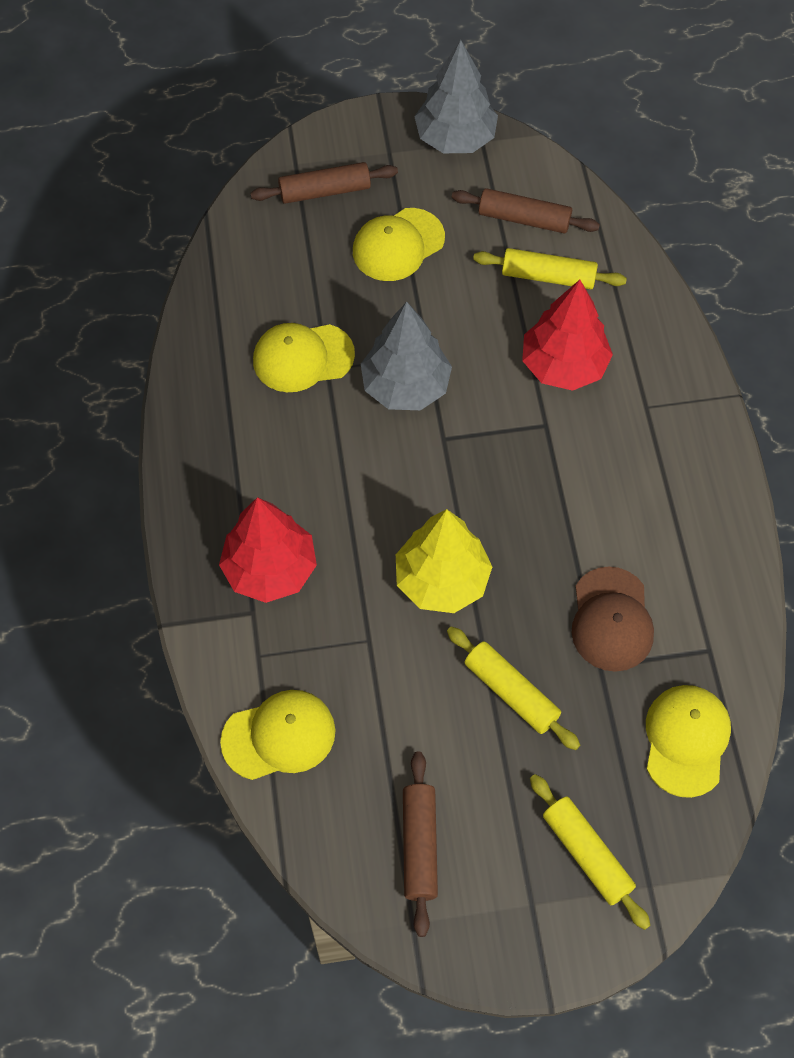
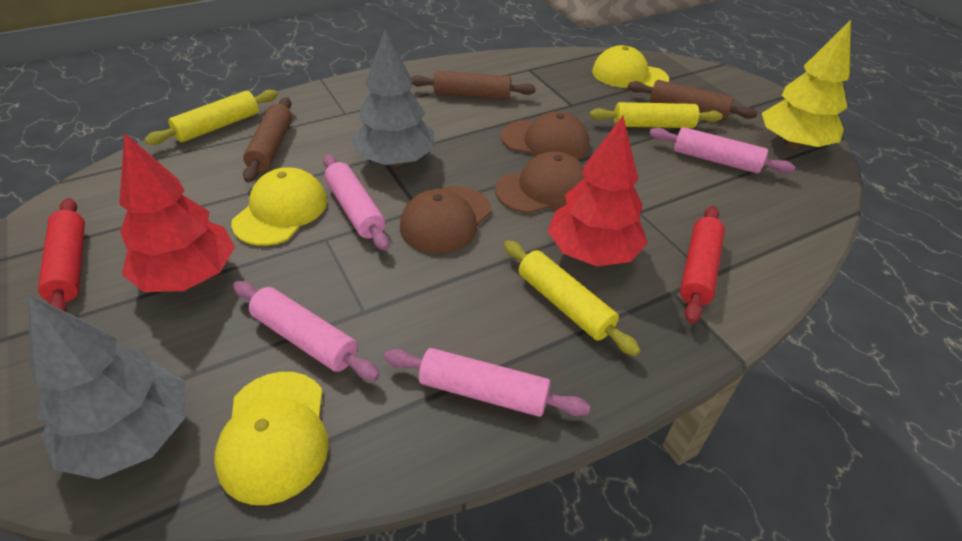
brown cap: 1 -> 3
pink rolling pin: 0 -> 4
red rolling pin: 0 -> 2
yellow cap: 4 -> 3

